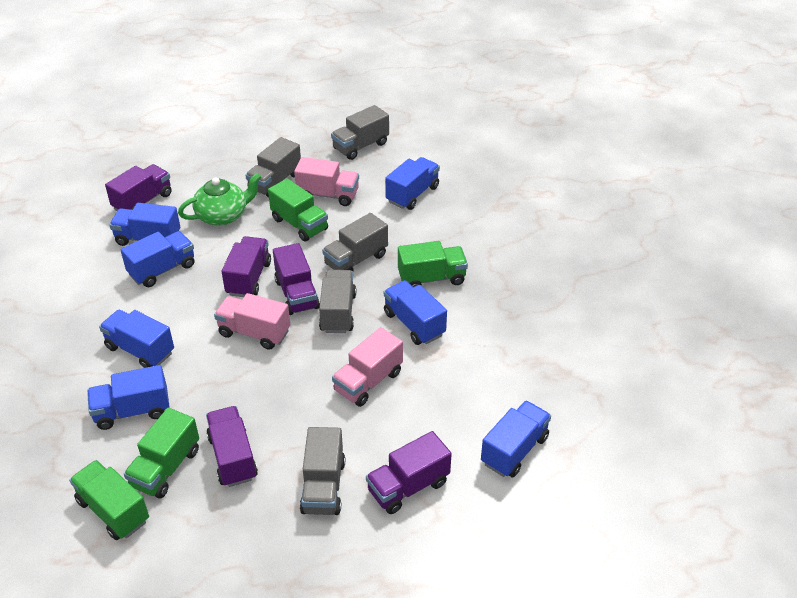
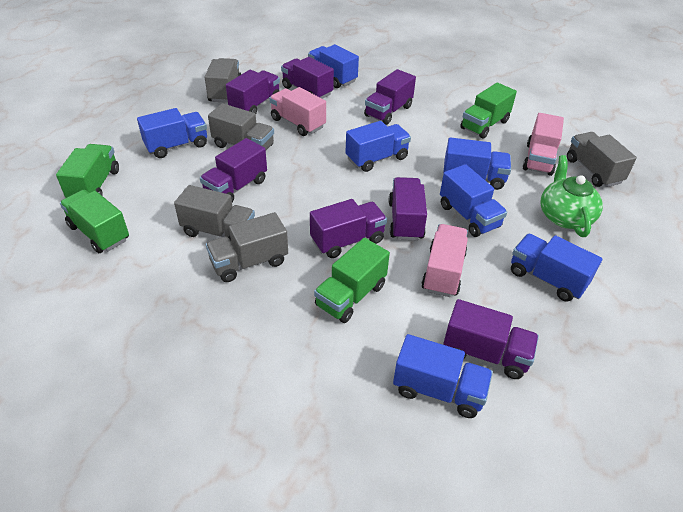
purple truck: 5 -> 7

